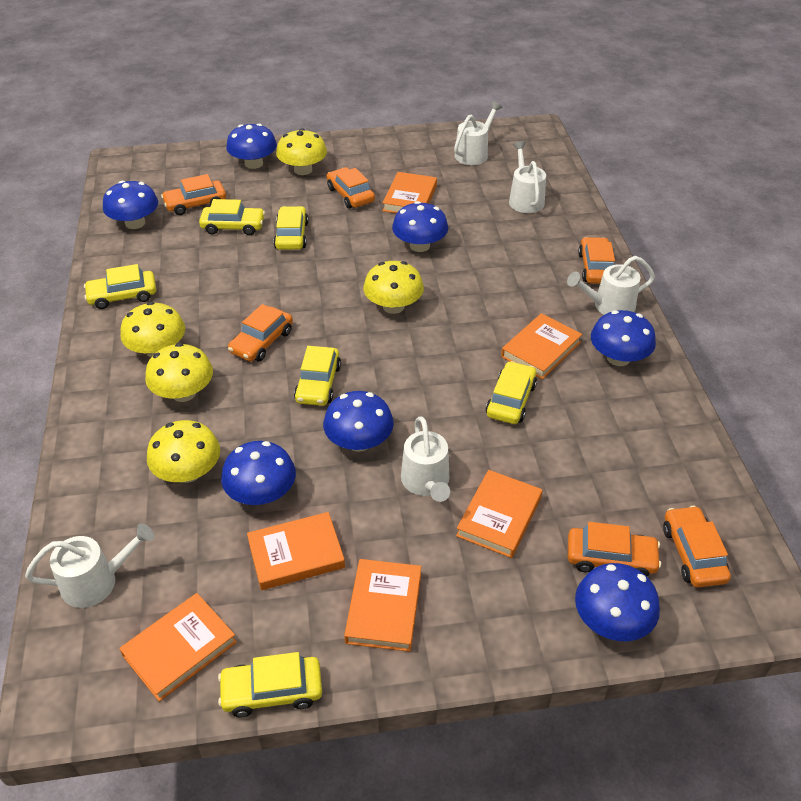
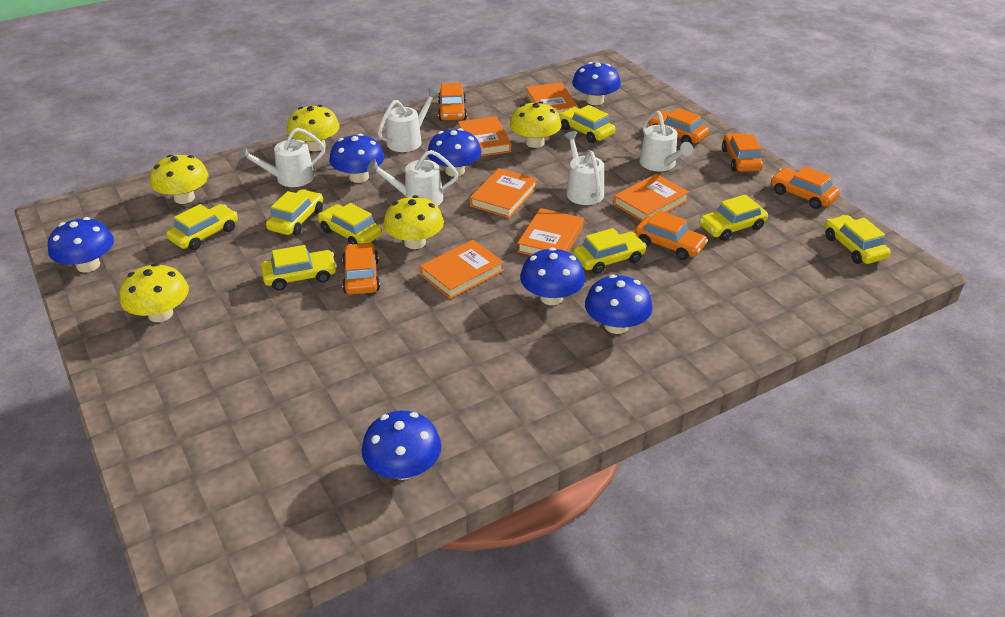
yellow car: 6 -> 8

